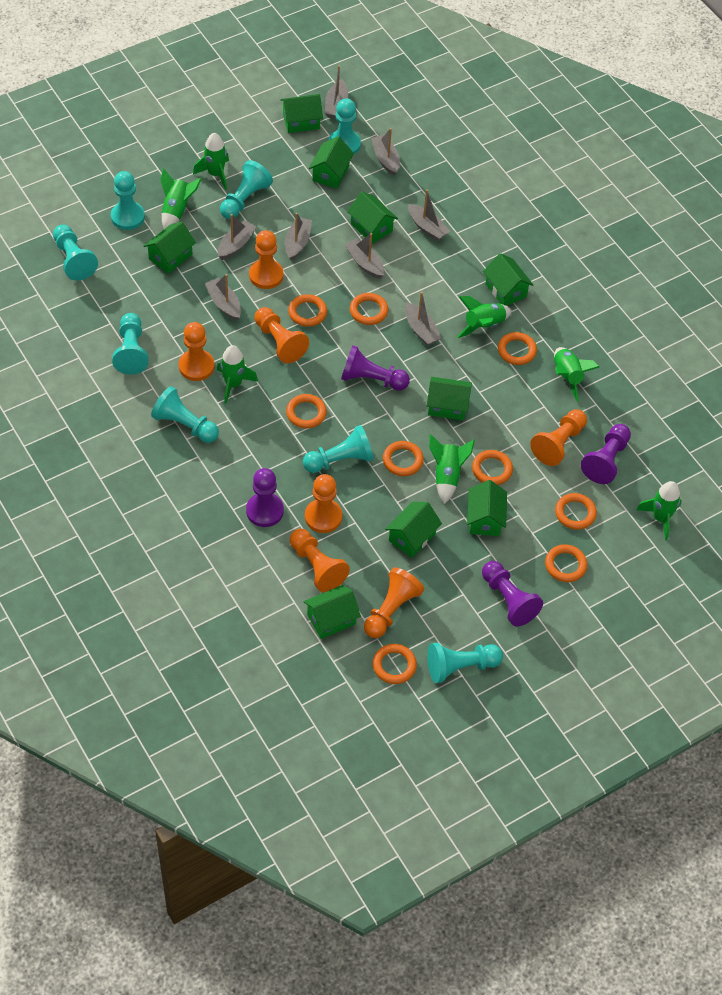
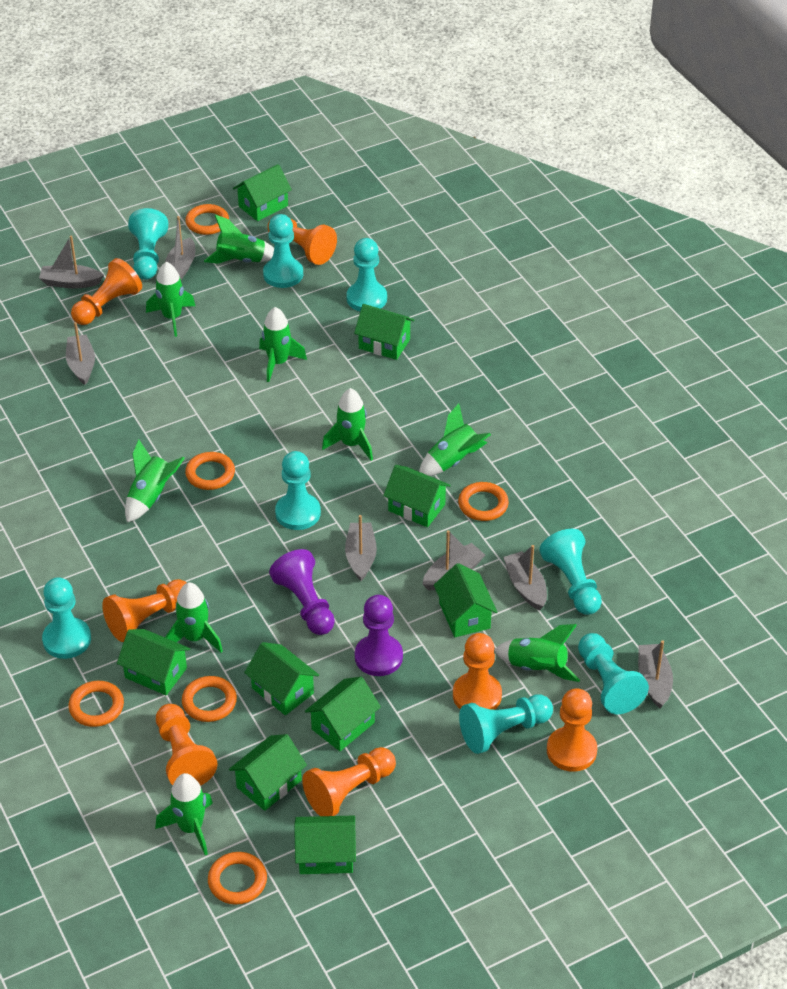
green rocket: 7 -> 9
grey boat: 8 -> 7
orange ring: 9 -> 6
purple pawn: 4 -> 2

